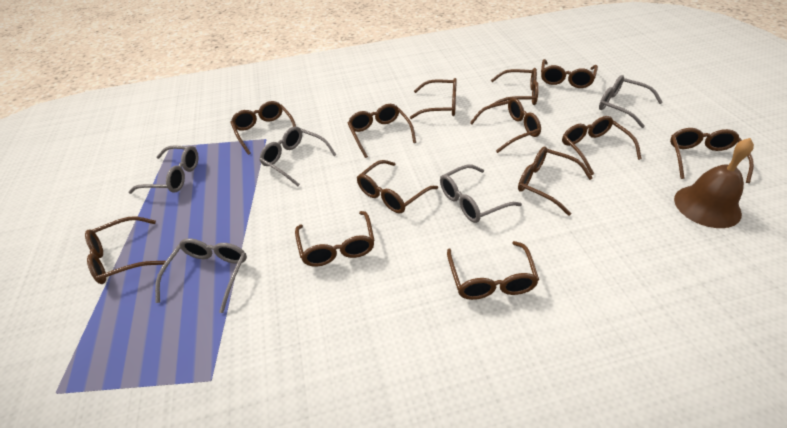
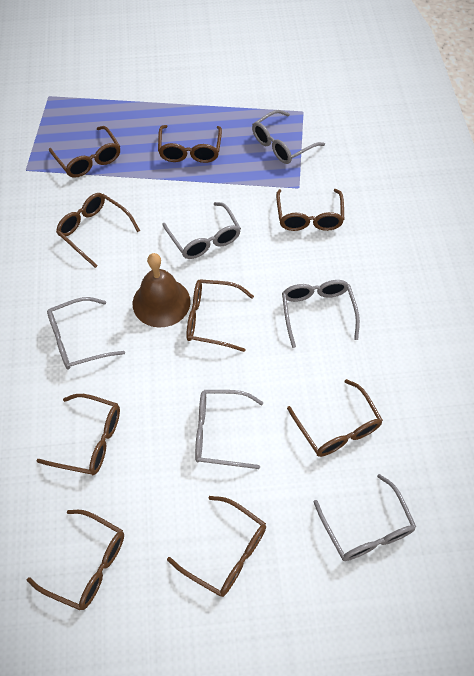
brown glasses: 13 -> 9
grey glasses: 5 -> 6

